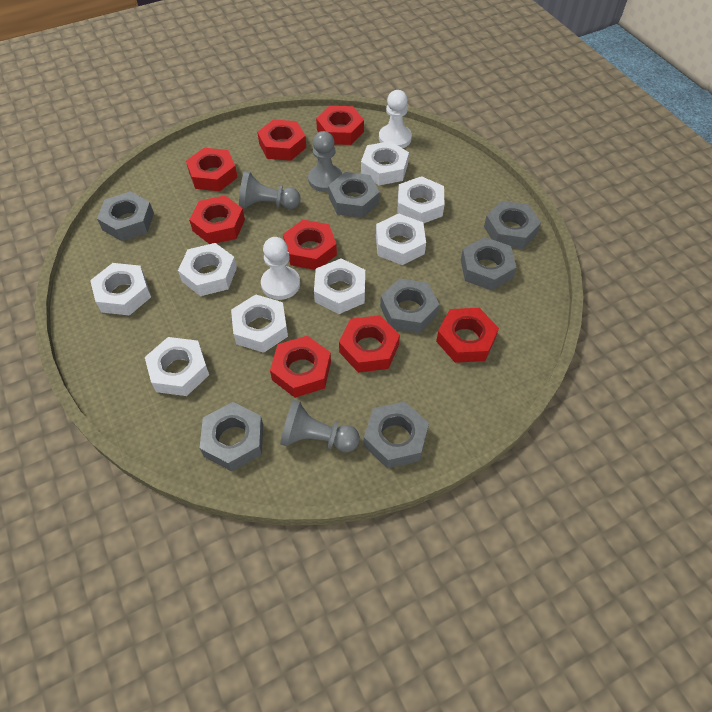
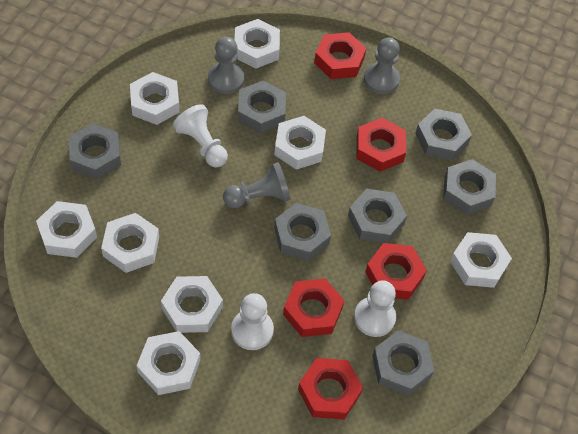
red nut: 8 -> 5
white pawn: 2 -> 3

